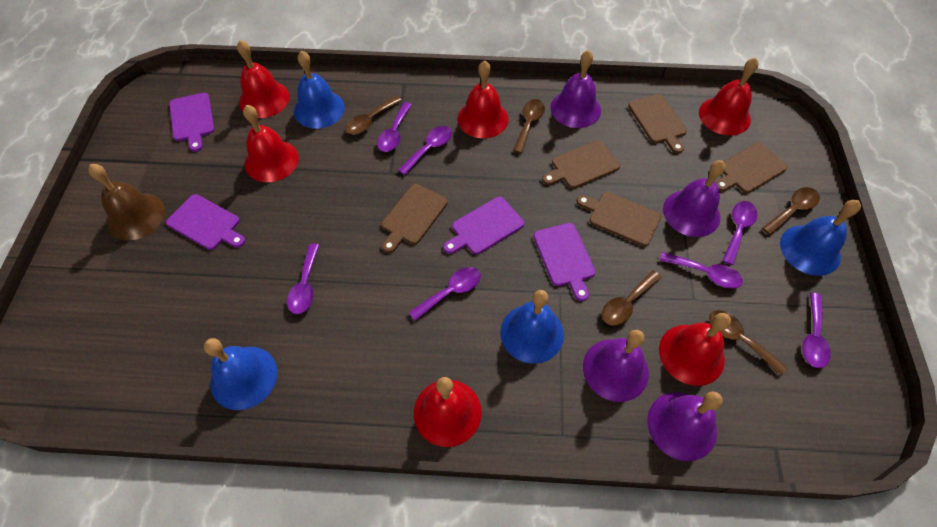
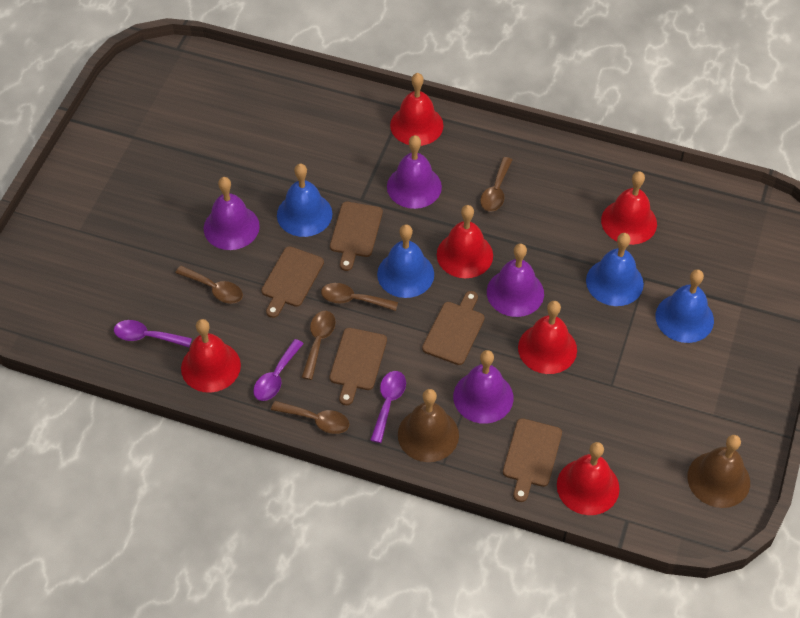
brown bell: 1 -> 2
purple cutting board: 4 -> 0
purple spoon: 7 -> 3

